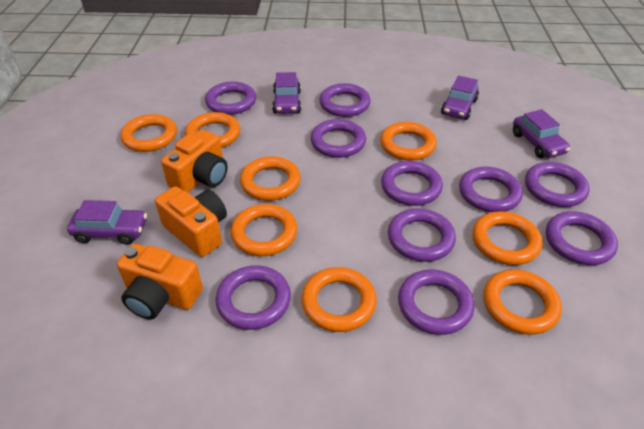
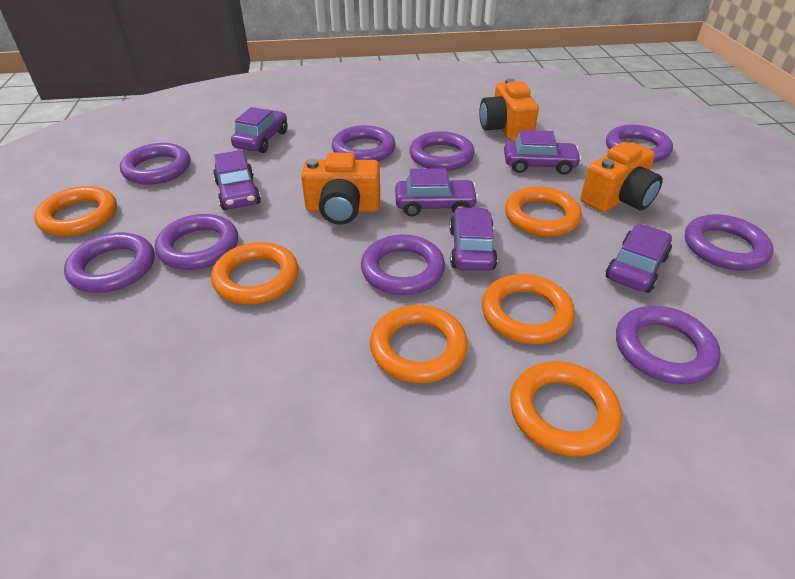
orange ring: 8 -> 6
purple car: 4 -> 6
purple ring: 10 -> 9

